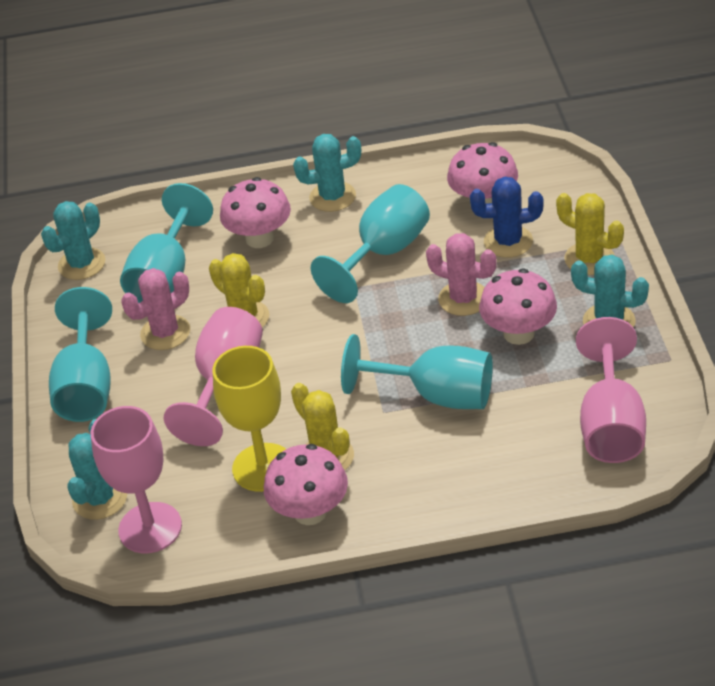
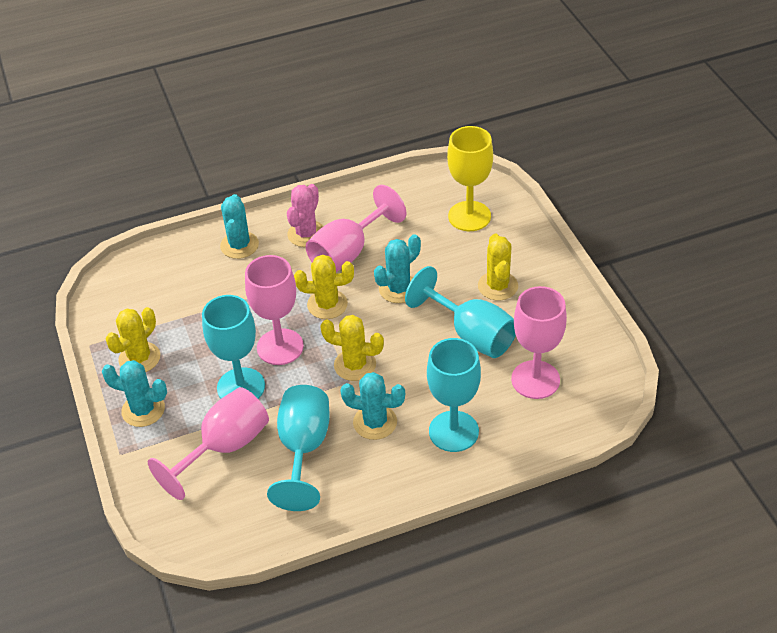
blue cactus: 1 -> 0
pink cactus: 2 -> 1
pink goblet: 3 -> 4
pink mushroom: 4 -> 0
yellow cactus: 3 -> 4

